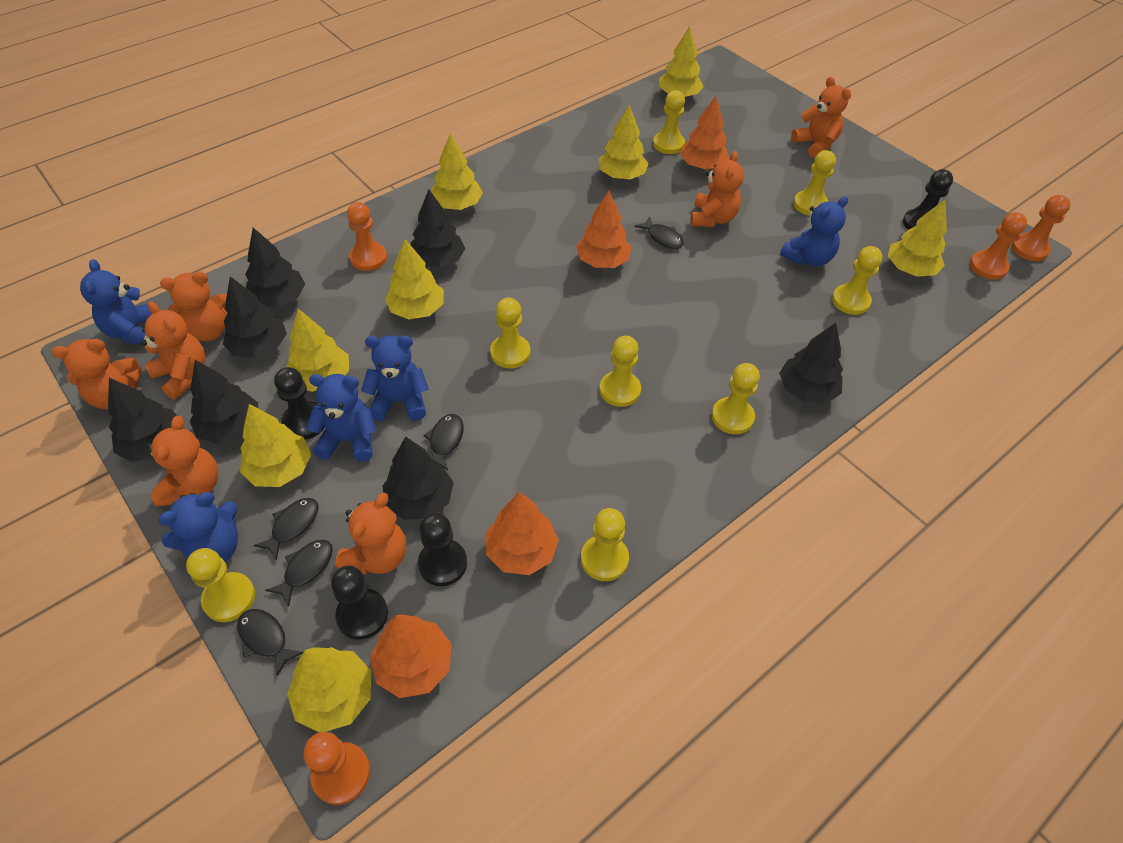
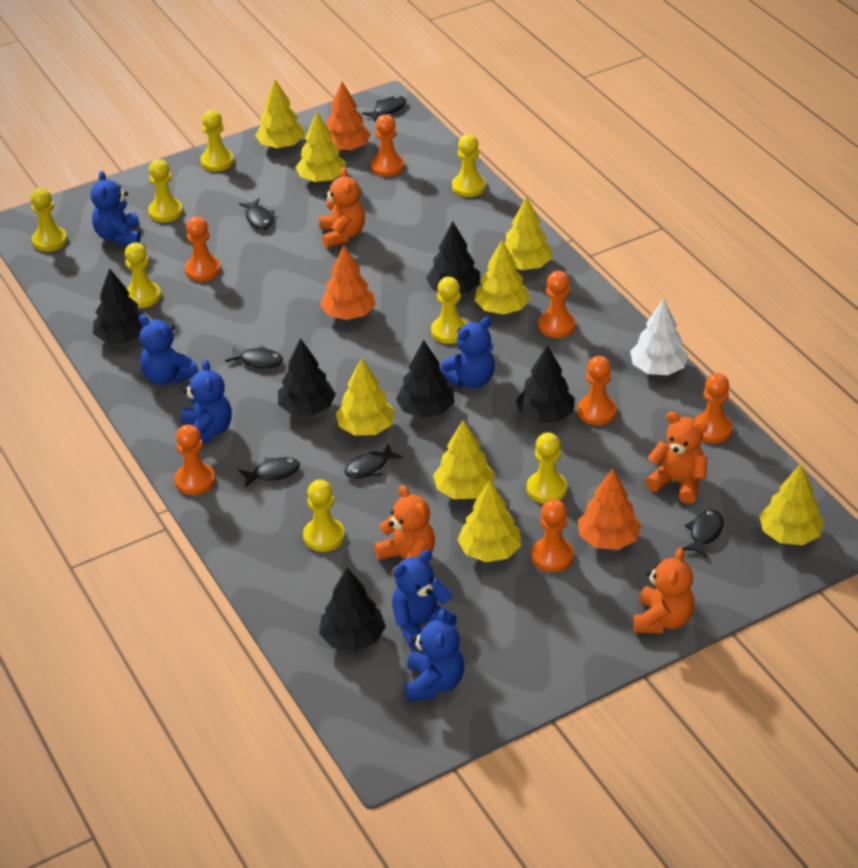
black fish: 5 -> 6
black pawn: 4 -> 0
black tree: 7 -> 6
blue teddy bear: 5 -> 6
orange pawn: 4 -> 7
orange teddy bear: 7 -> 4
orange tree: 4 -> 3
white tree: 0 -> 1

